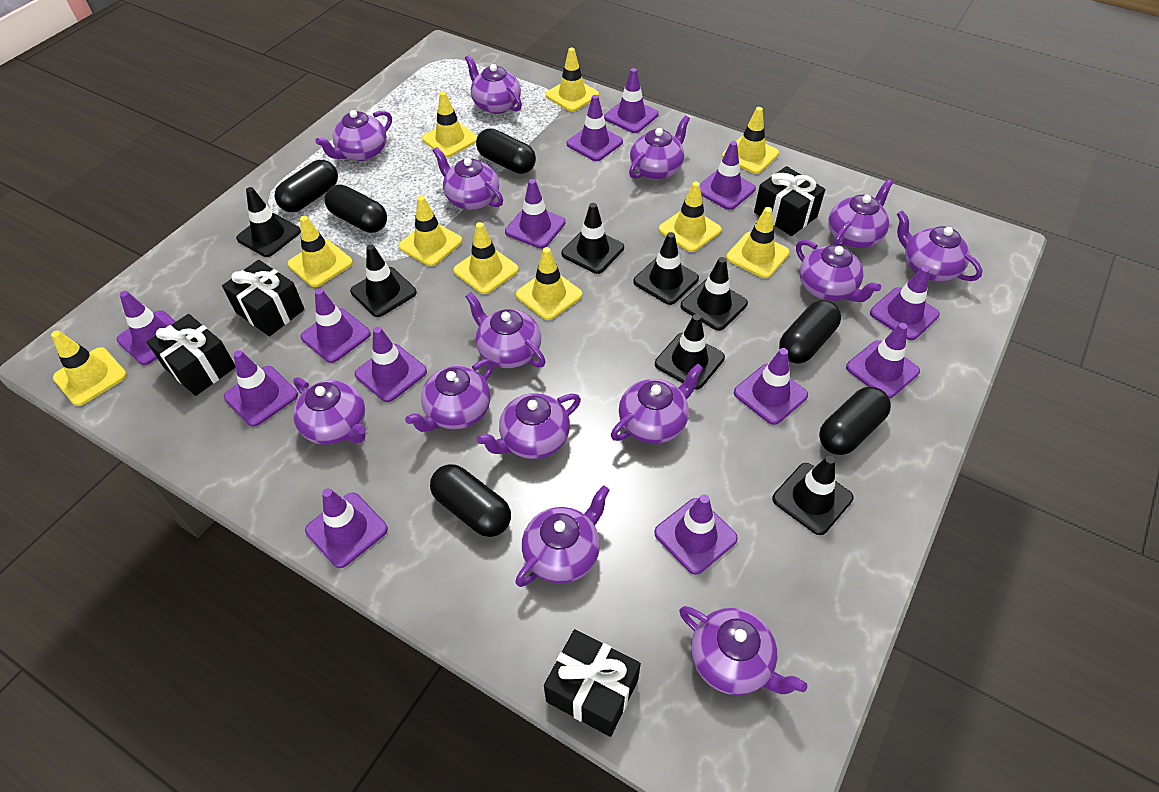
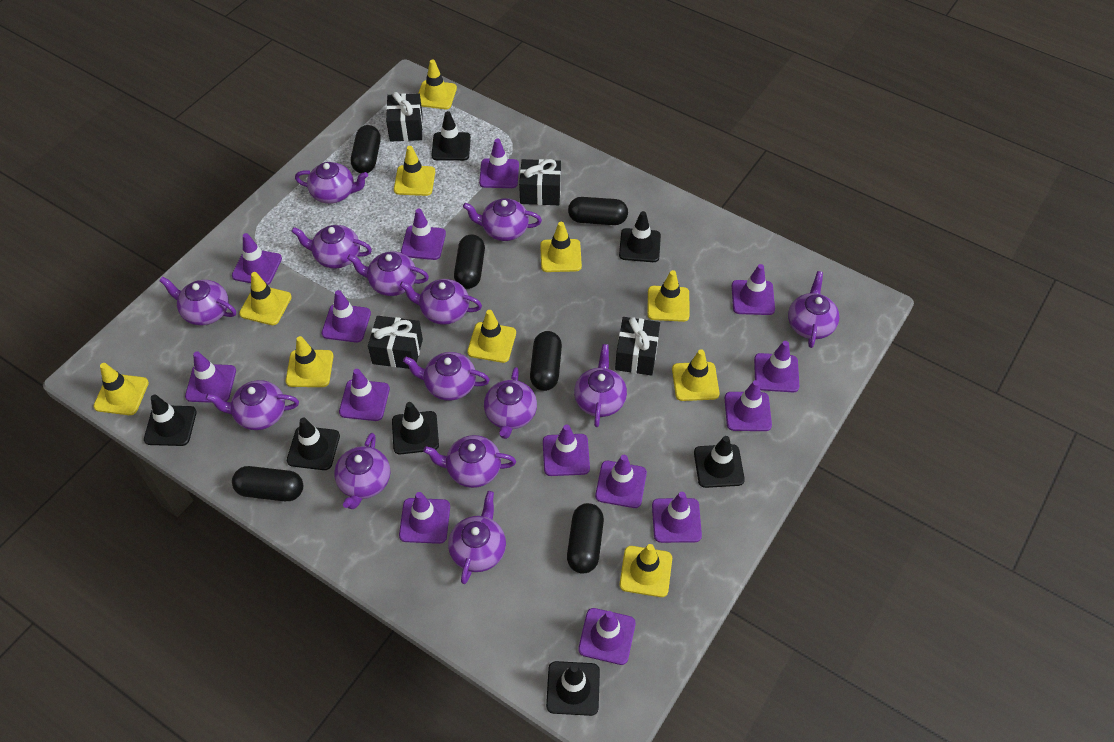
purple traffic cone: 13 -> 14

